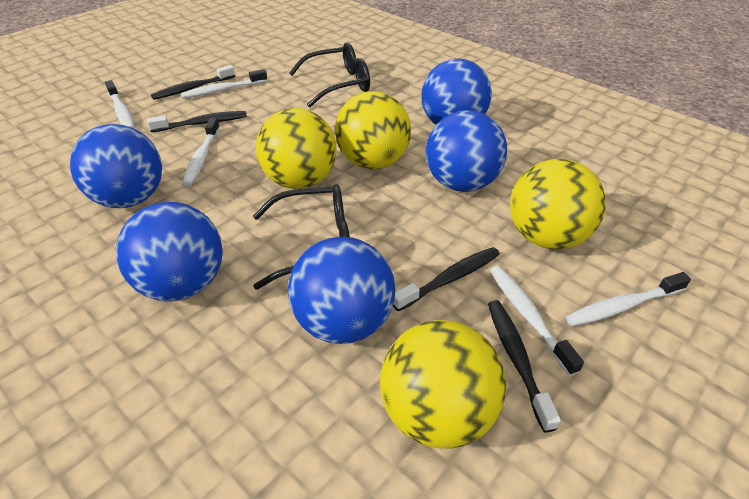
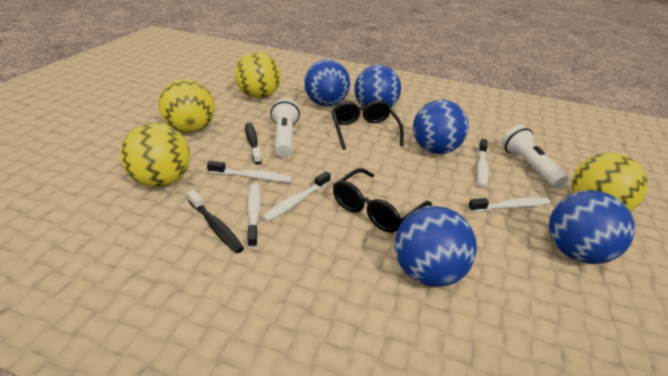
black toothbrush: 4 -> 2
white flashlight: 0 -> 2

